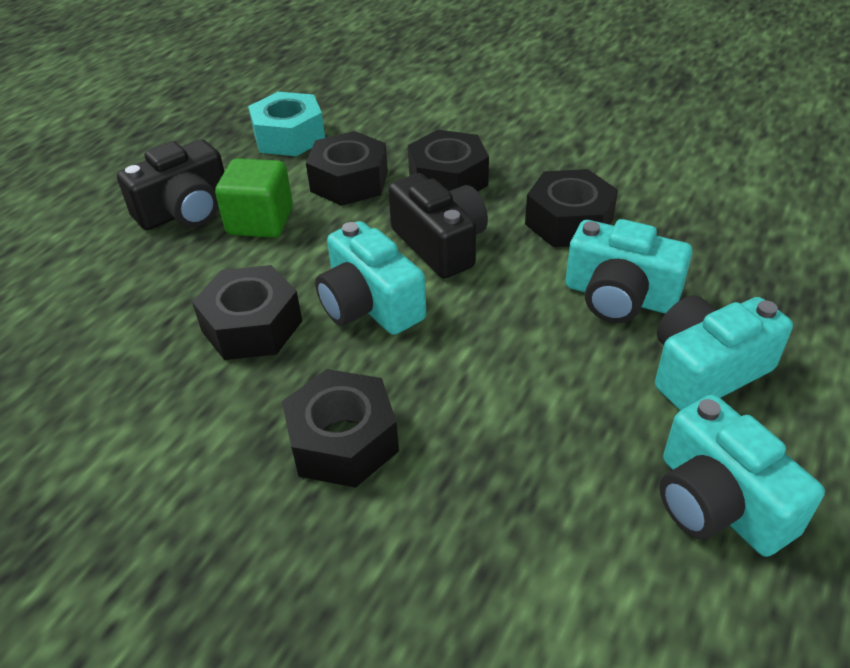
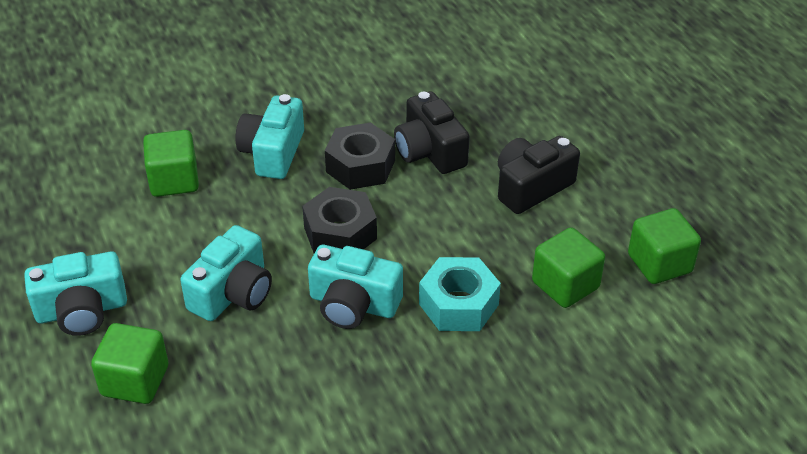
black nut: 5 -> 2
green cube: 1 -> 4

